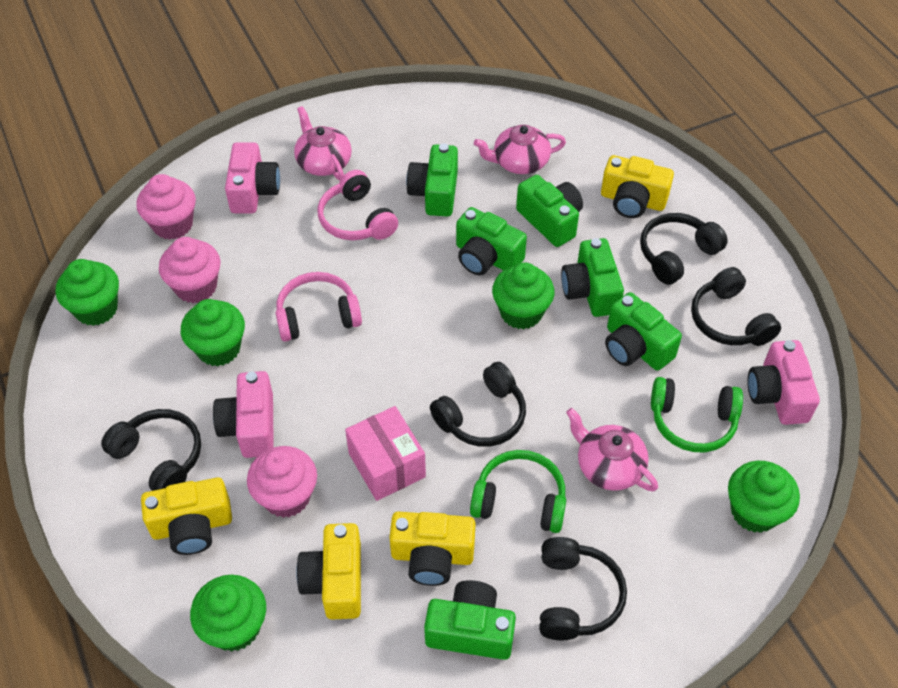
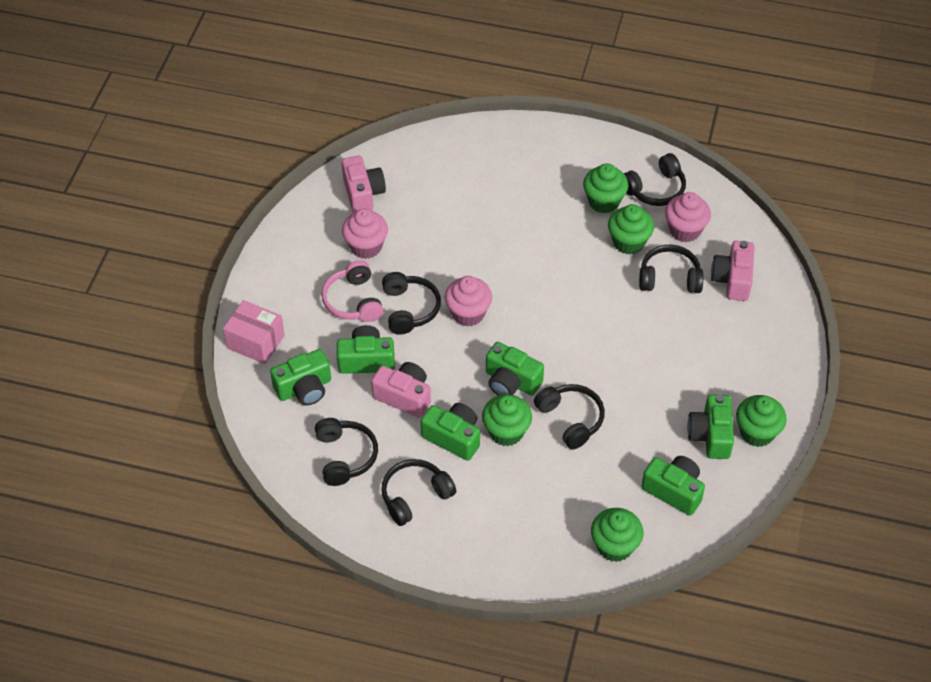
black headphones: 5 -> 6
green headphones: 2 -> 0
pink headphones: 2 -> 1
pink teapot: 3 -> 0
yellow camera: 4 -> 0

